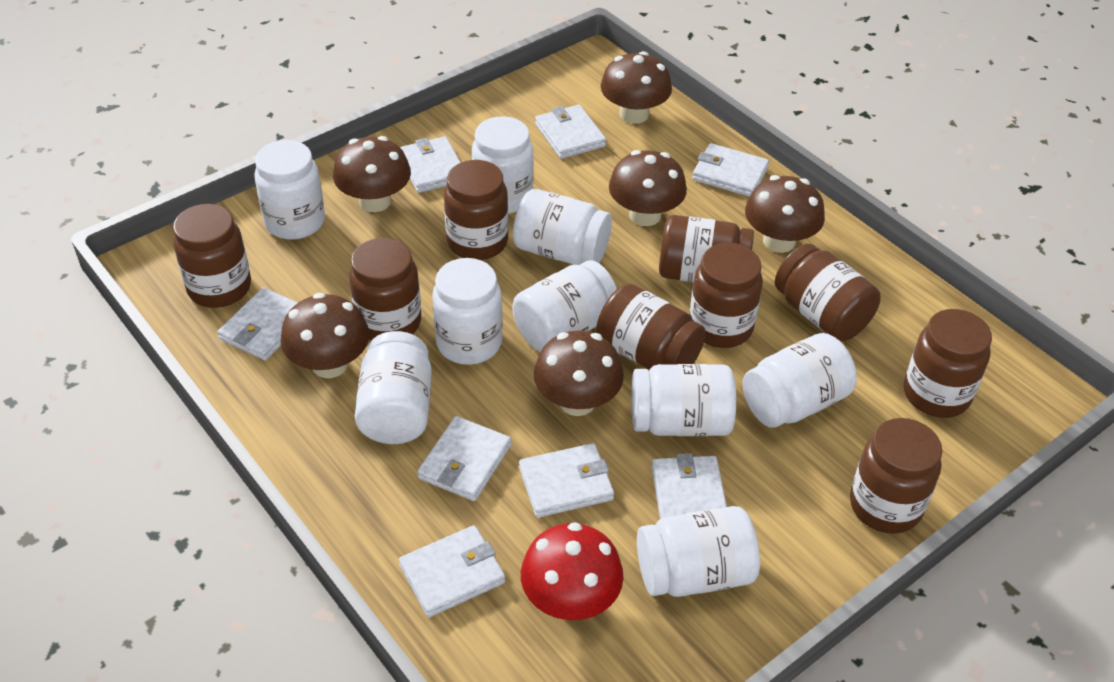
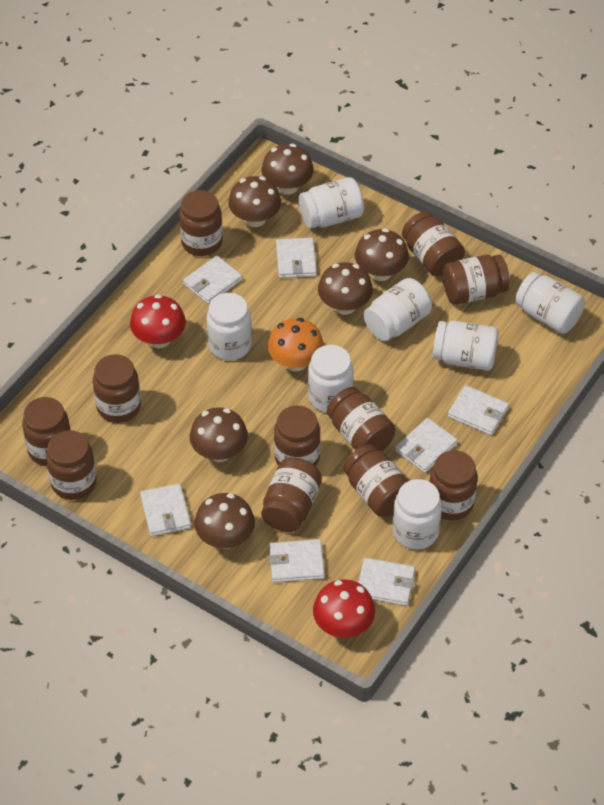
brown jar: 9 -> 11
orange mushroom: 0 -> 1
red mushroom: 1 -> 2
white jar: 9 -> 7
white wallet: 8 -> 7

